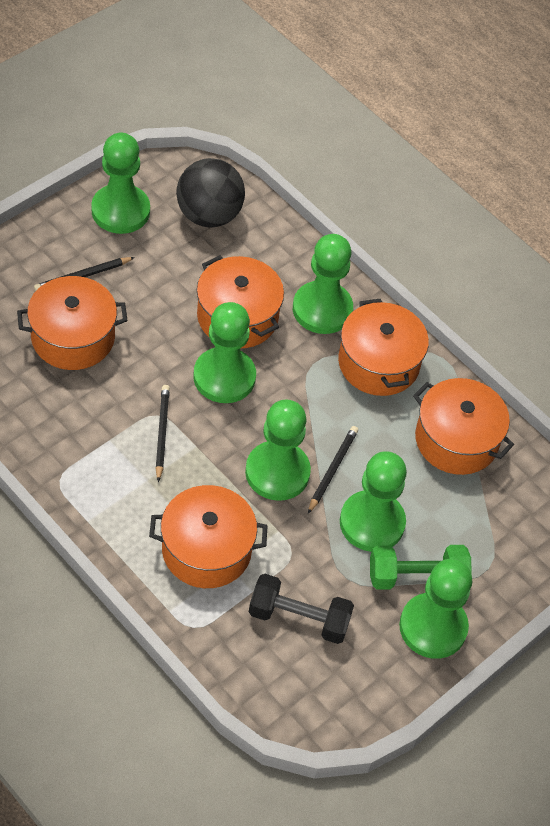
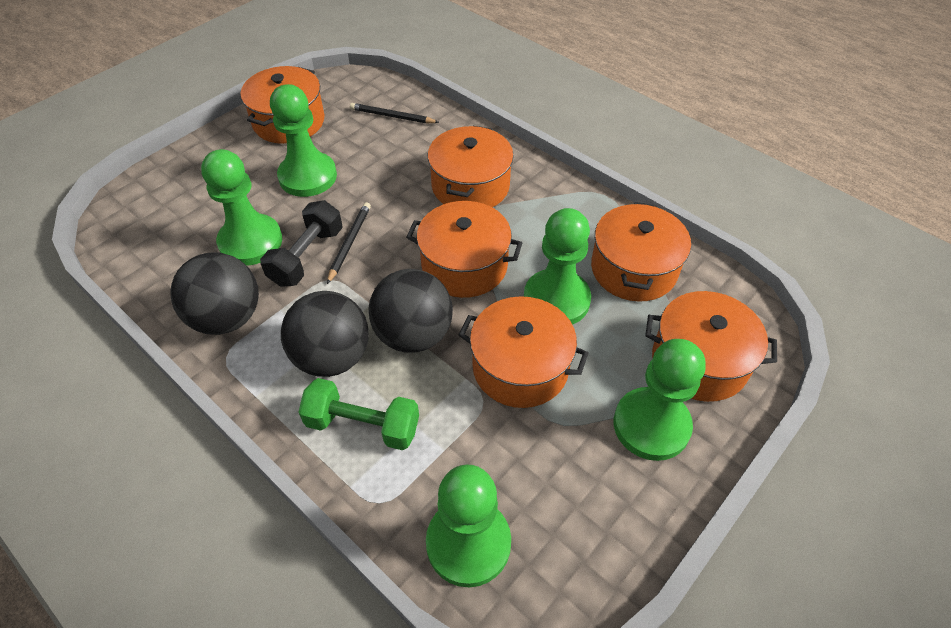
black ball: 1 -> 3
black pencil: 3 -> 2
green pawn: 6 -> 5
orange pot: 5 -> 6

